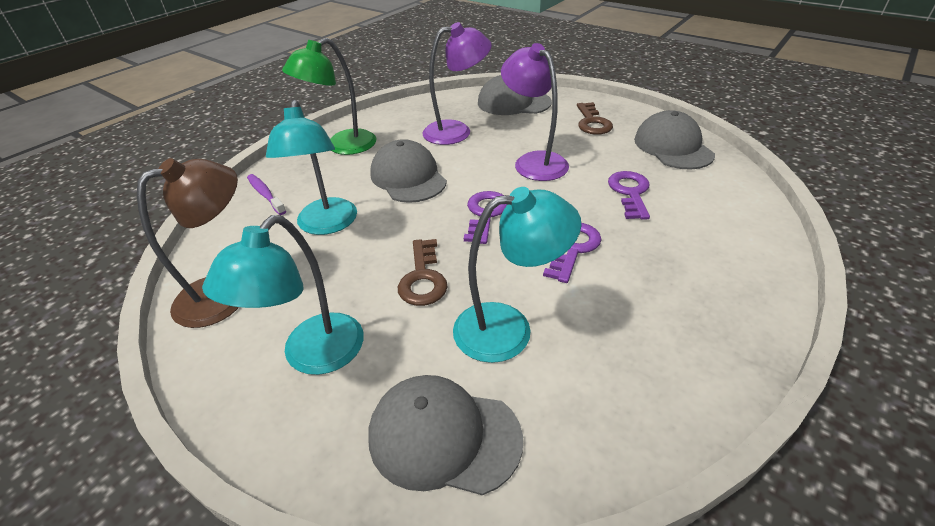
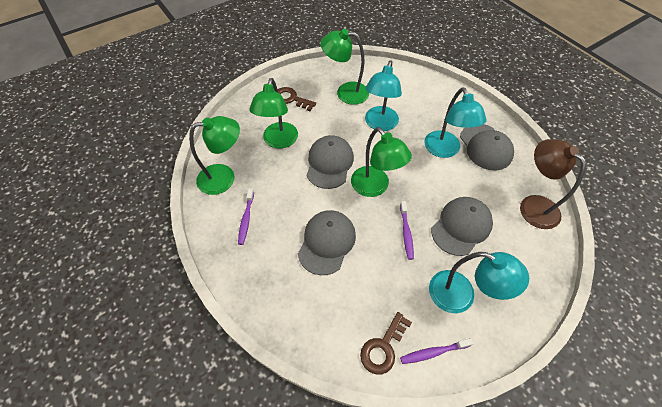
green lamp: 1 -> 4
purple key: 3 -> 0
purple lamp: 2 -> 0
purple toothbrush: 1 -> 3

